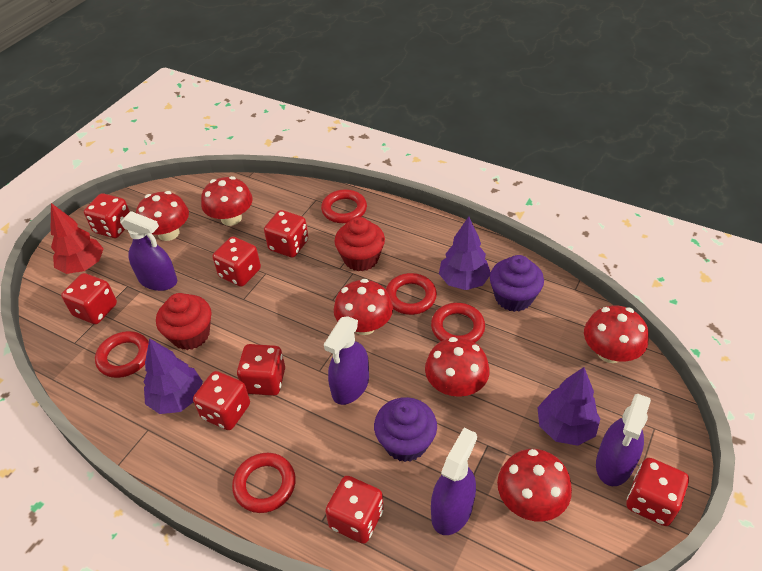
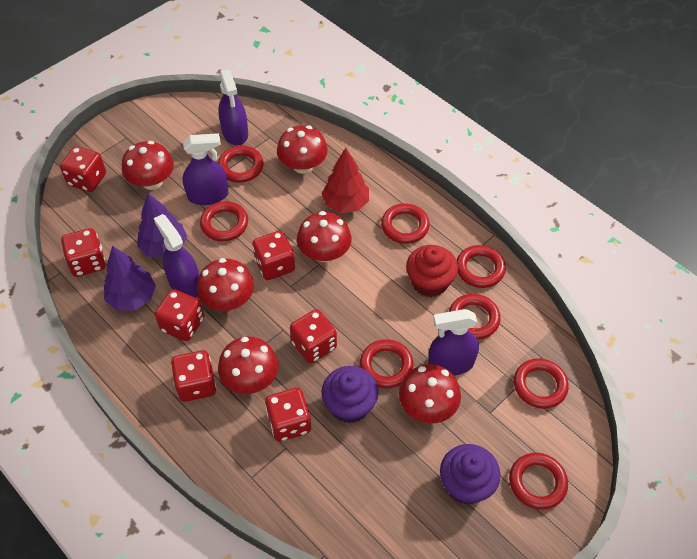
purple tree: 3 -> 2
red cupcake: 2 -> 1
red dice: 8 -> 7
red ring: 5 -> 8

